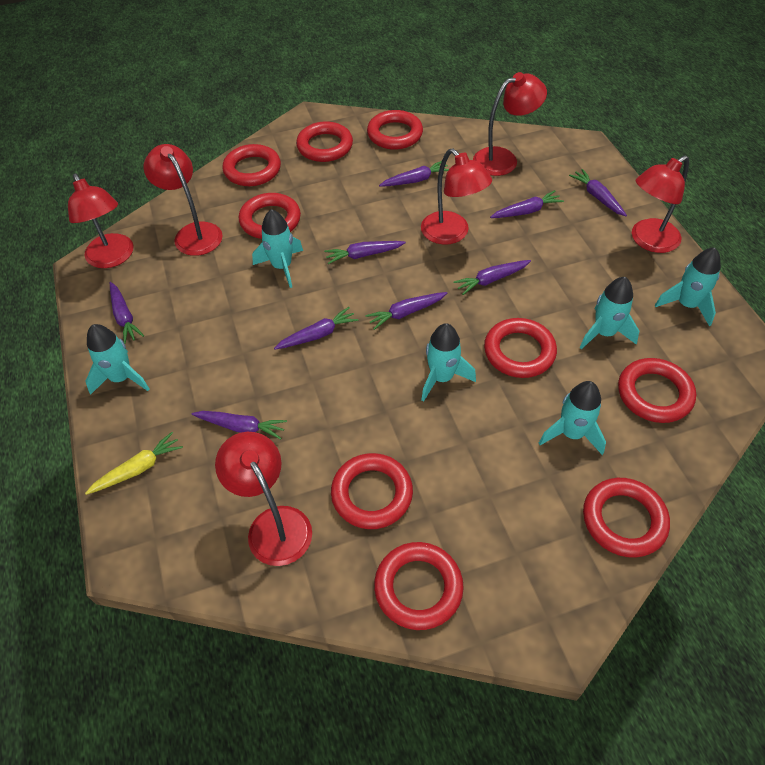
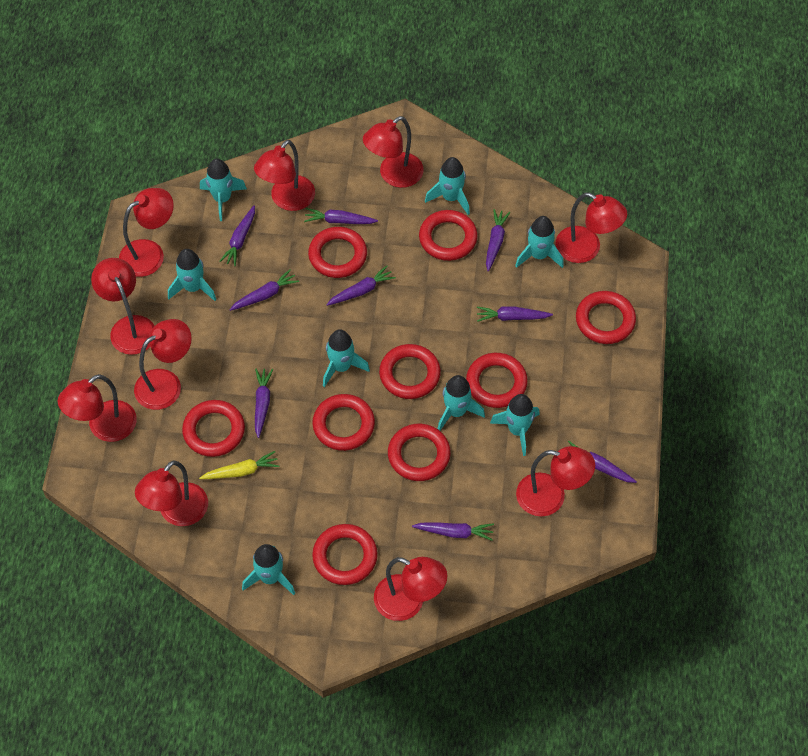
red lamp: 6 -> 10
turquoise rocket: 6 -> 8

